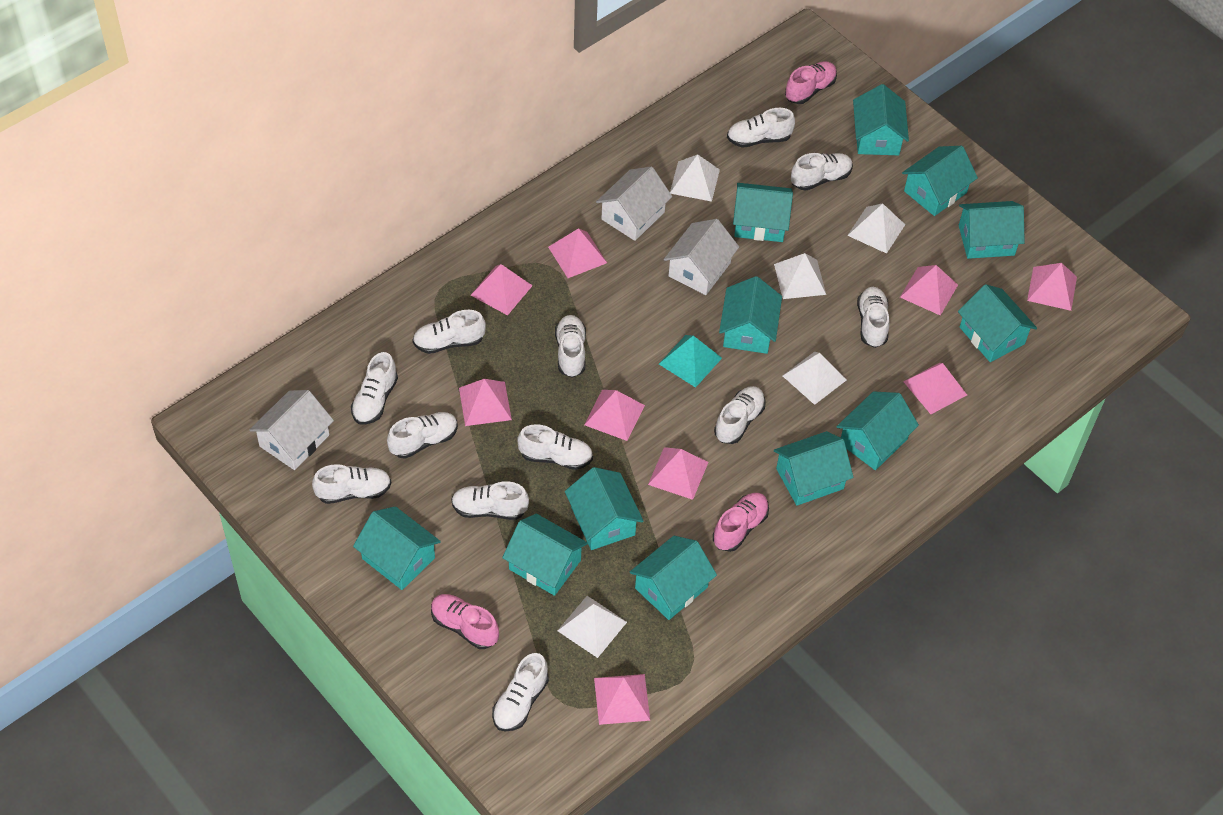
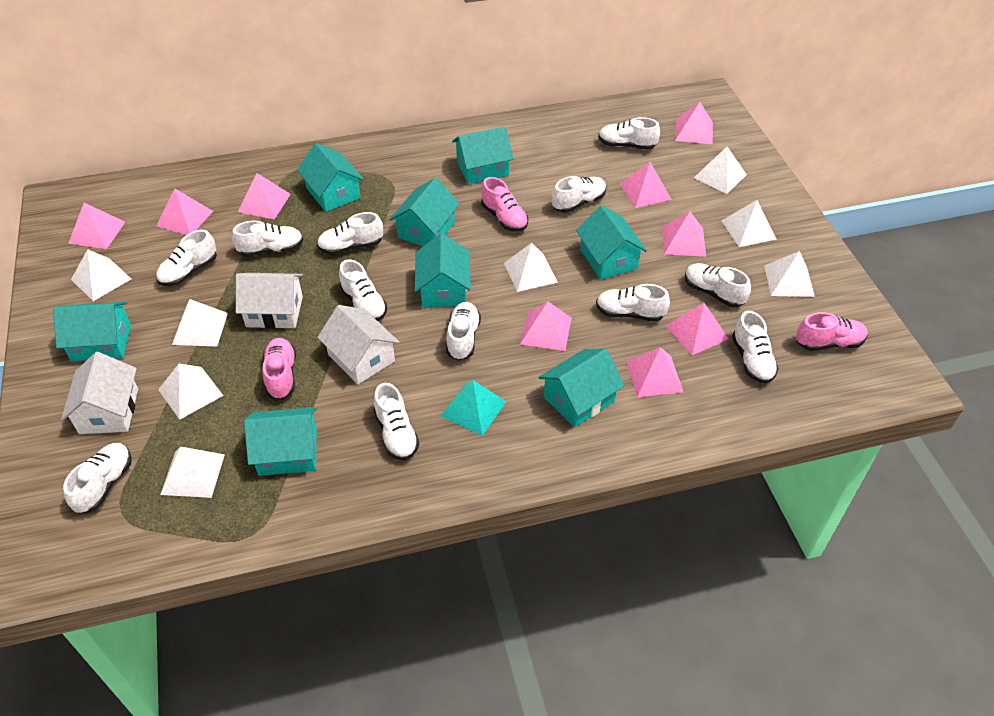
turquoise house: 12 -> 8
white pyramid: 5 -> 8

